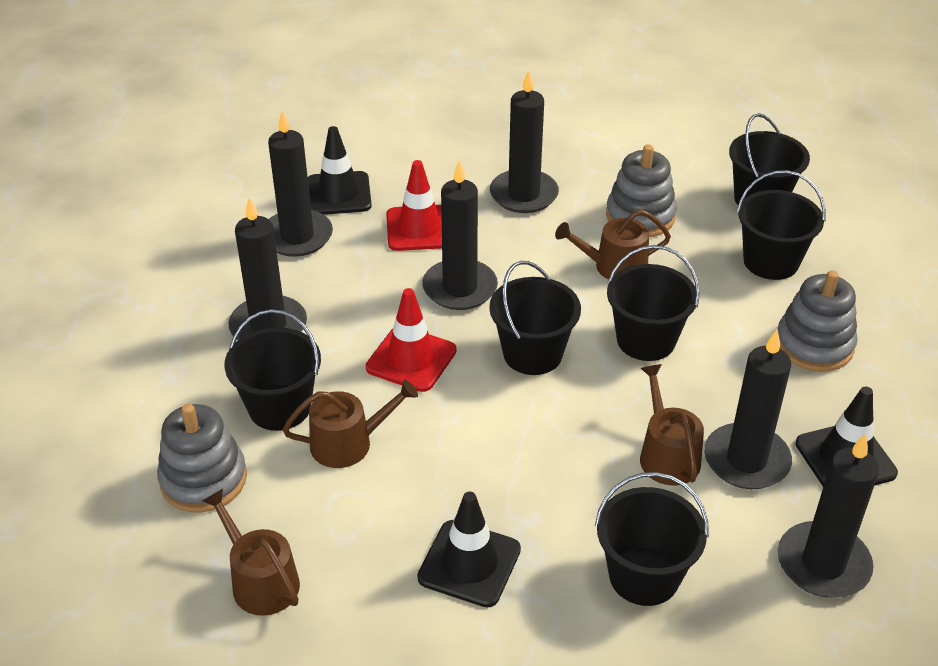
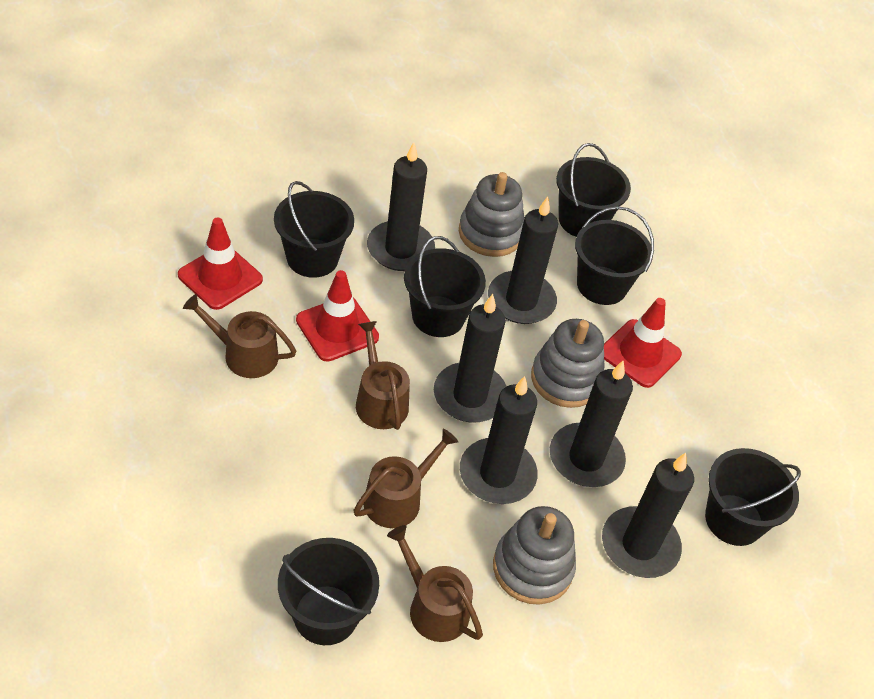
black traffic cone: 3 -> 0
red traffic cone: 2 -> 3

